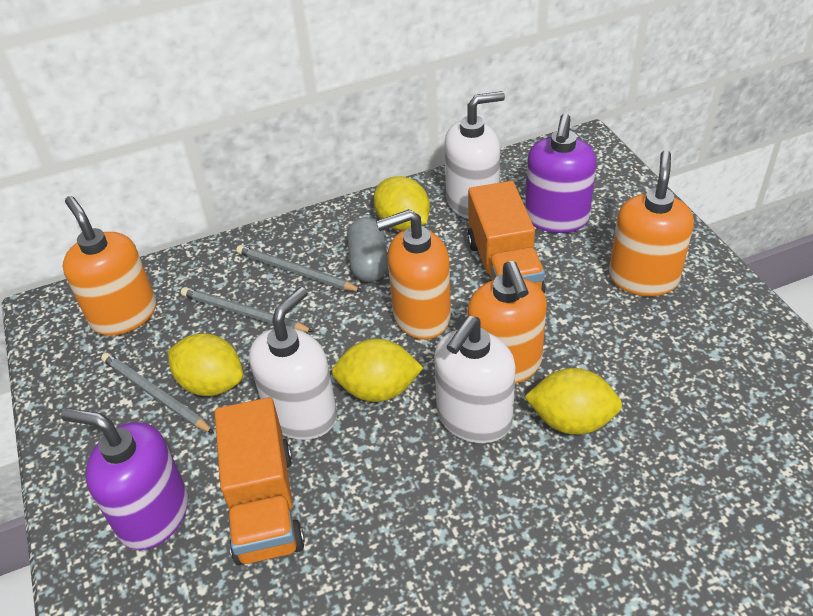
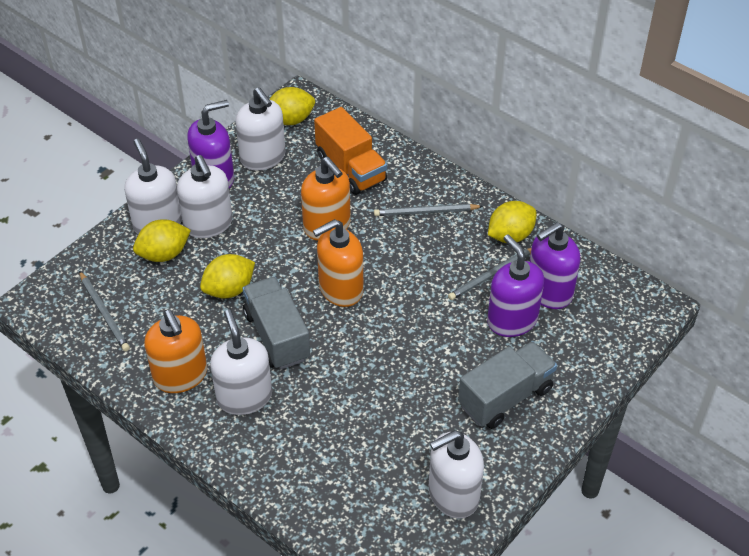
grey capsule: 1 -> 0
grey truck: 0 -> 2
orange soap dispenser: 4 -> 3
orange truck: 2 -> 1
purple soap dispenser: 2 -> 3
white soap dispenser: 3 -> 5

